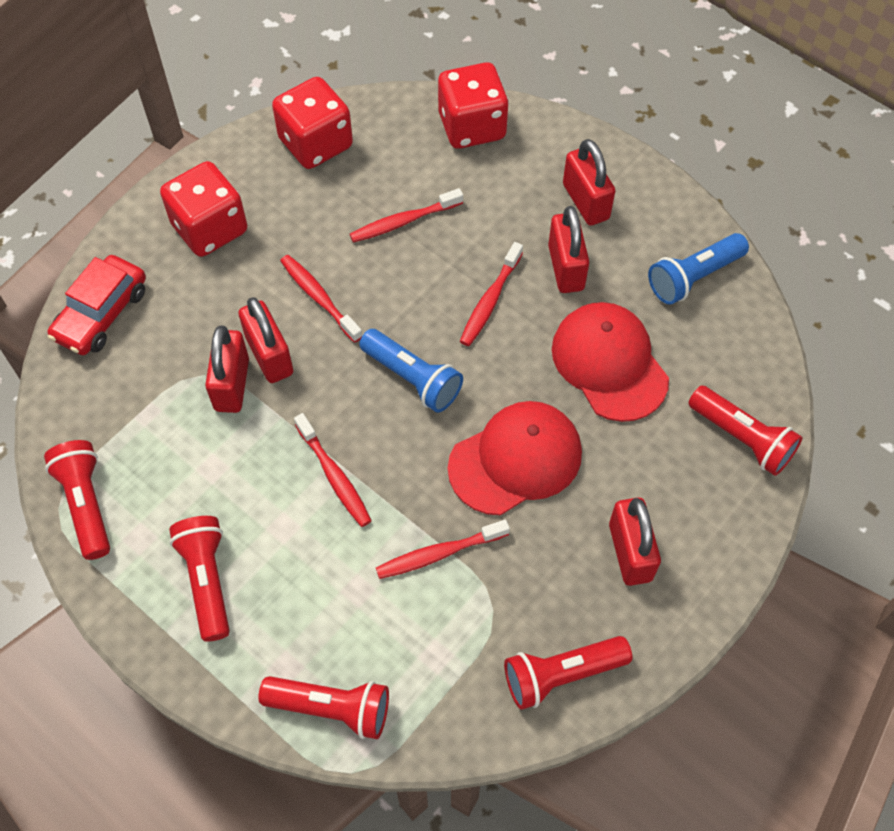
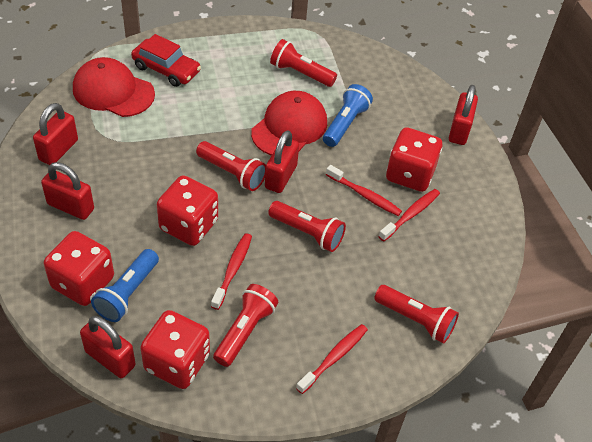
red dice: 3 -> 4
red toothbrush: 5 -> 4

